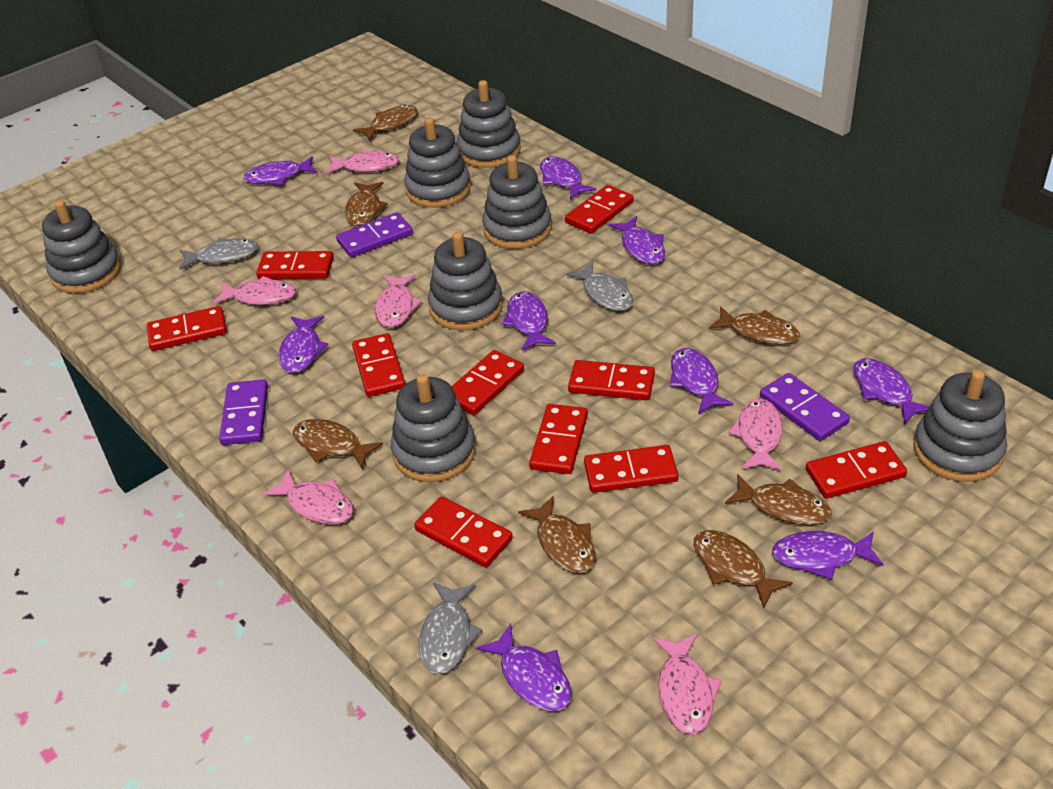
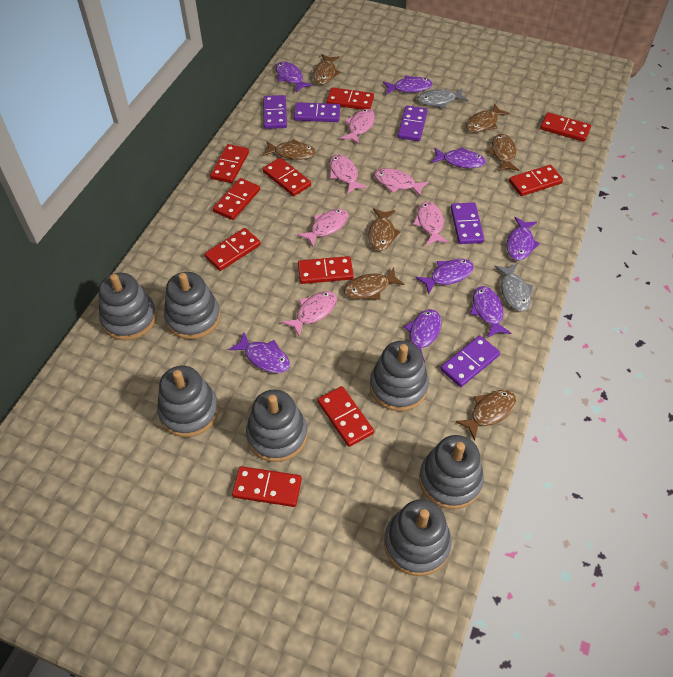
grey fish: 3 -> 2
purple domino: 3 -> 5
purple fish: 9 -> 8

